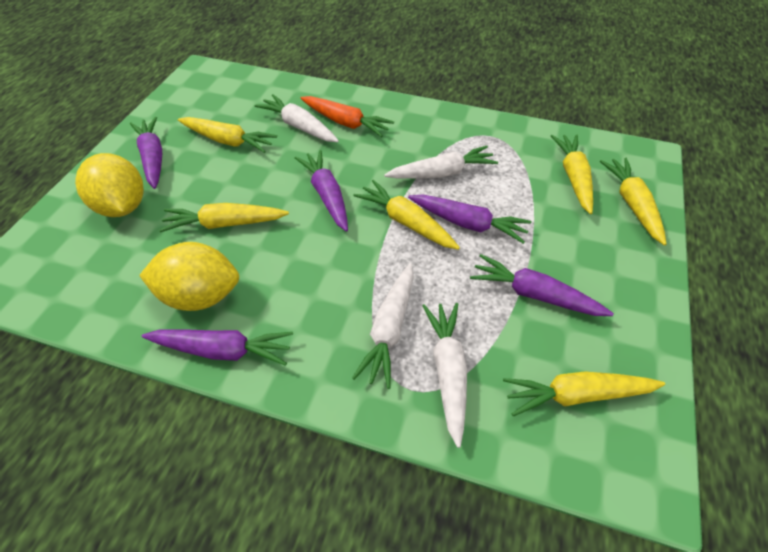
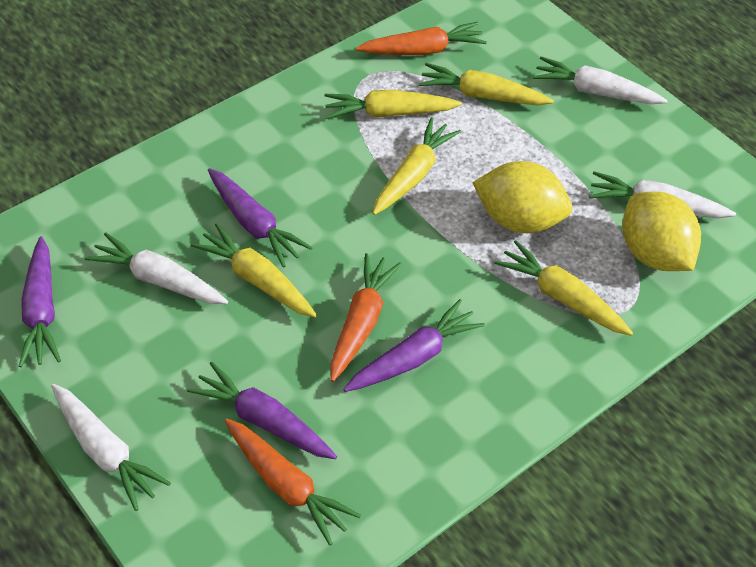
orange carrot: 1 -> 3
purple carrot: 5 -> 4
yellow carrot: 6 -> 5

